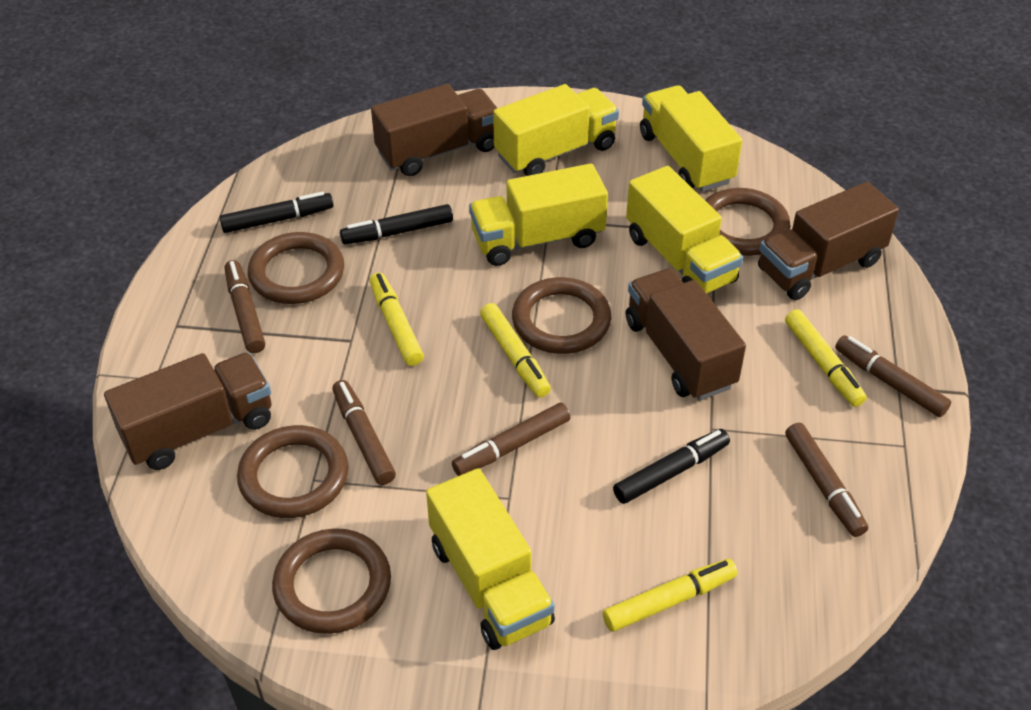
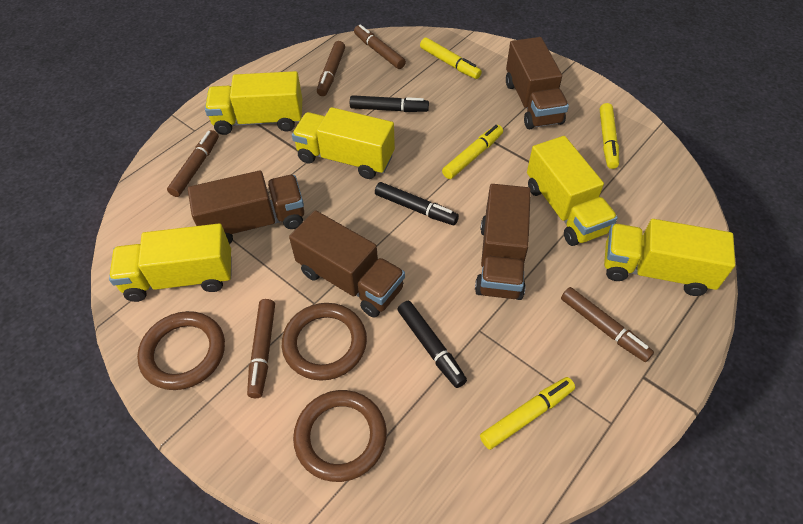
brown ring: 5 -> 3

